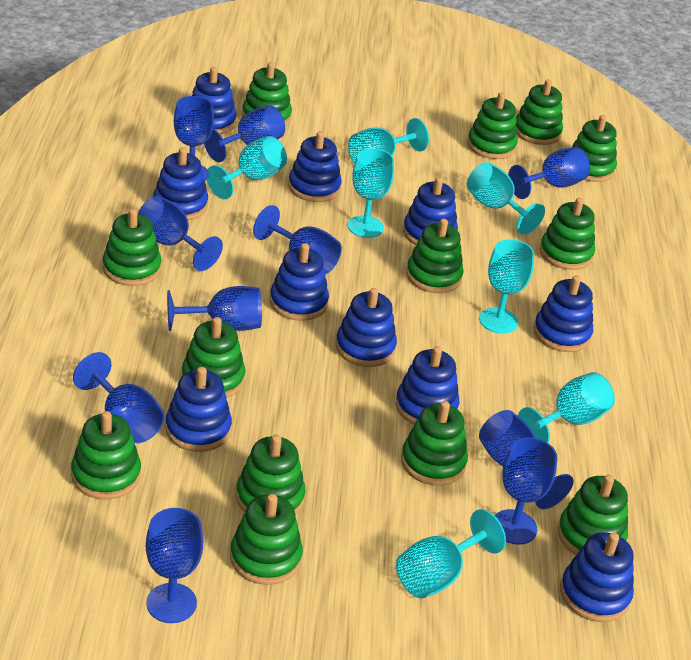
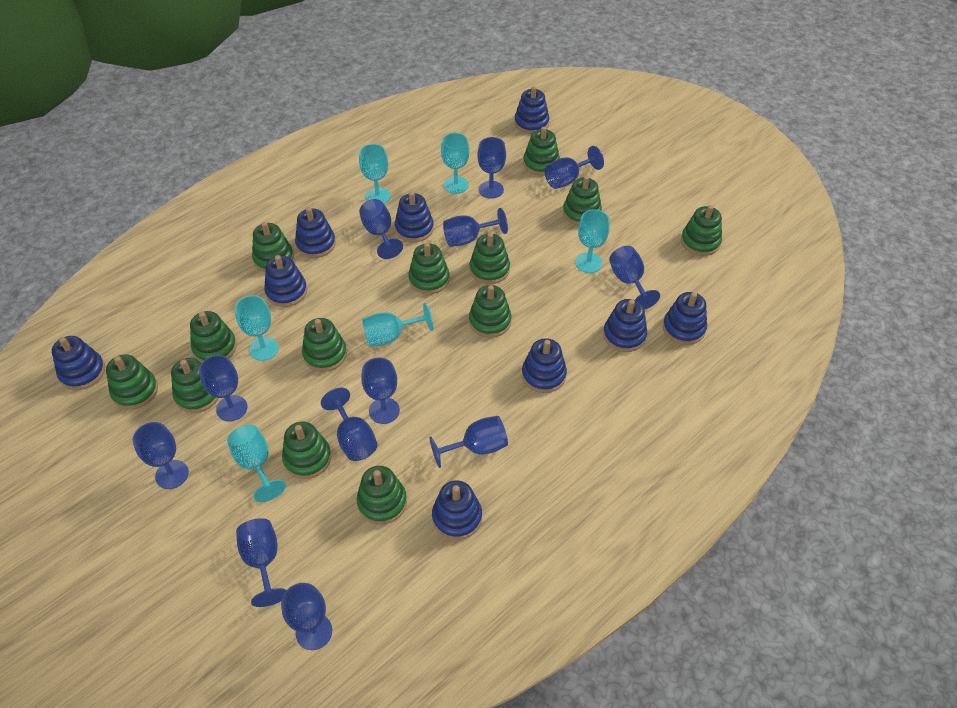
blue goblet: 10 -> 12
blue stacking toy: 10 -> 9
turquoise goblet: 7 -> 6

